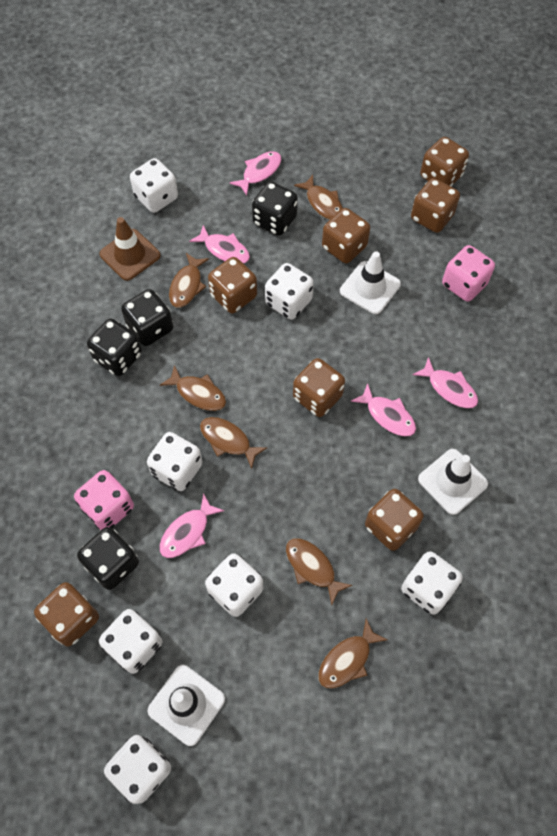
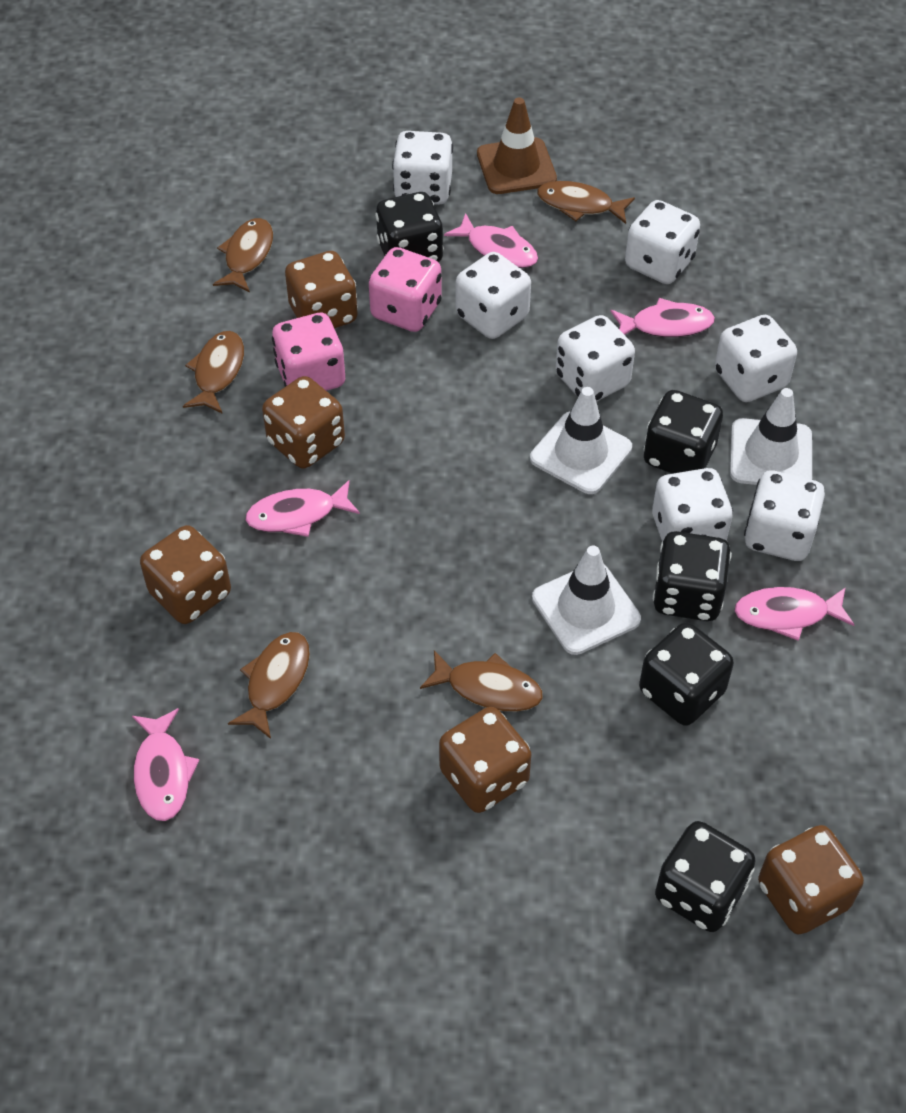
black dice: 4 -> 5
brown dice: 7 -> 5
brown fish: 6 -> 5

